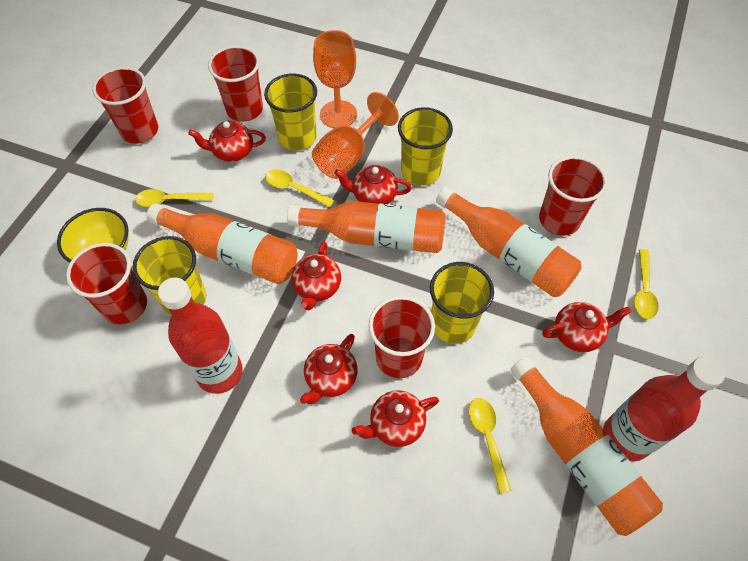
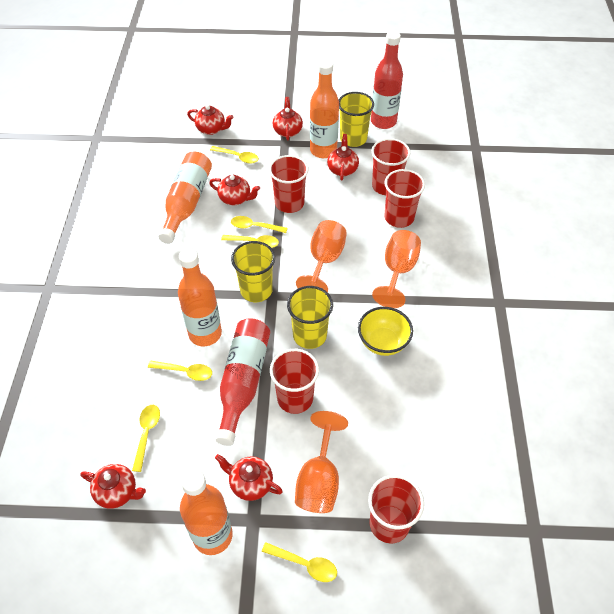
orange goblet: 2 -> 3
yellow cup: 4 -> 3
yellow spoon: 4 -> 6

